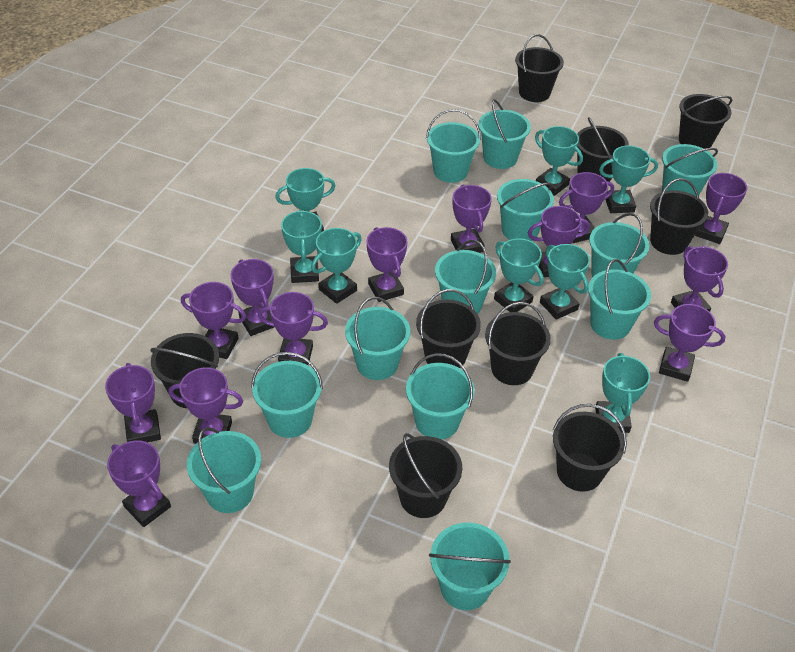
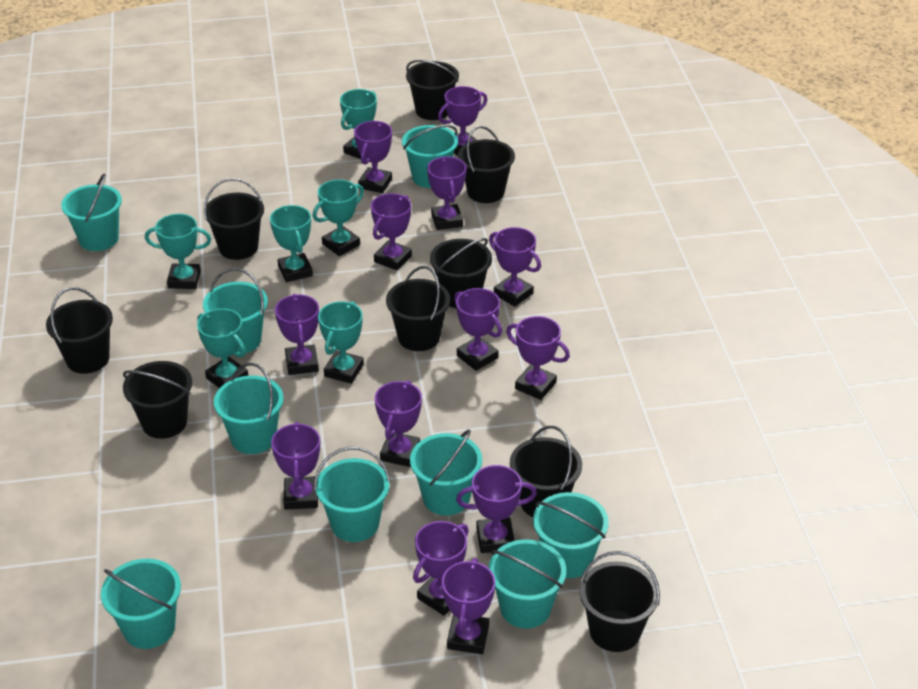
turquoise bucket: 12 -> 9
turquoise trophy: 8 -> 6

